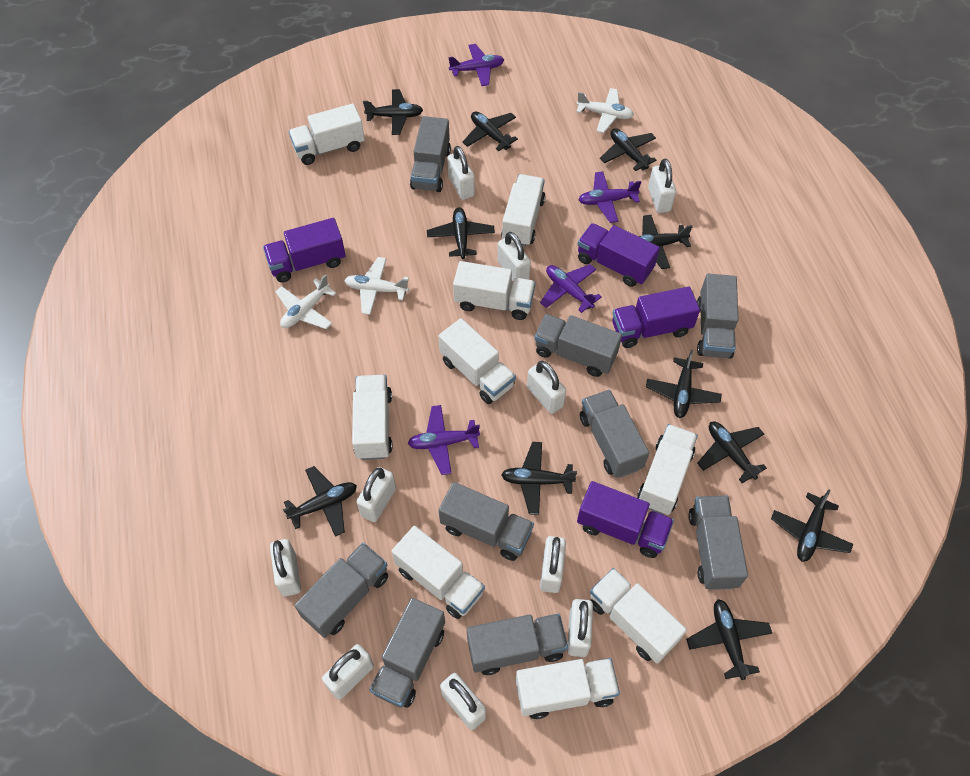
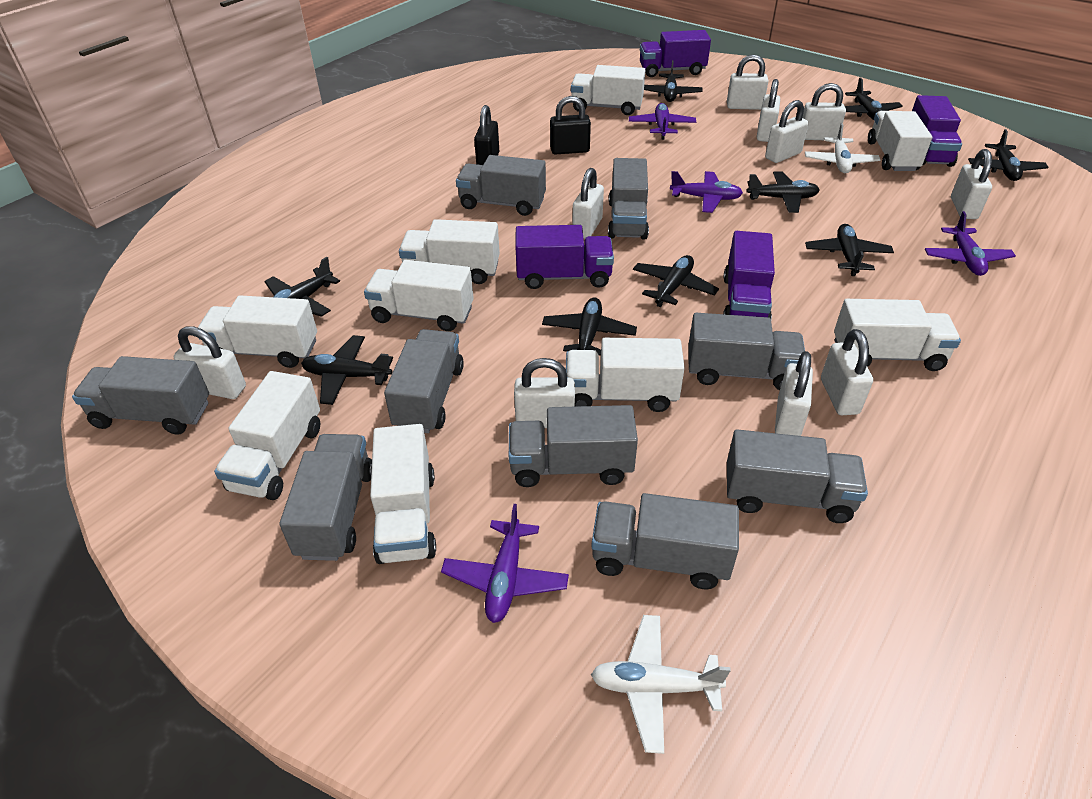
black padlock: 0 -> 2
black plane: 11 -> 9
white plane: 3 -> 2

